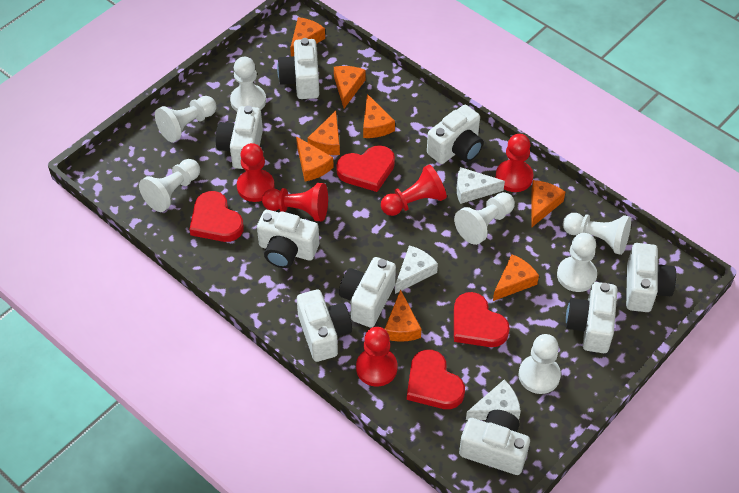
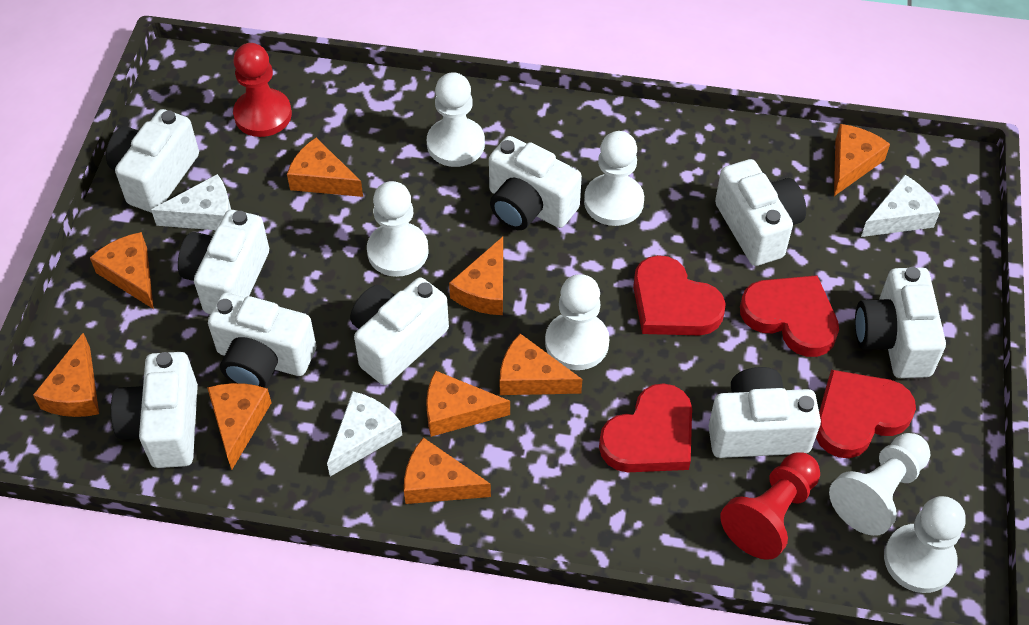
orange cheese: 8 -> 9
red pawn: 5 -> 2
white pawn: 7 -> 6

